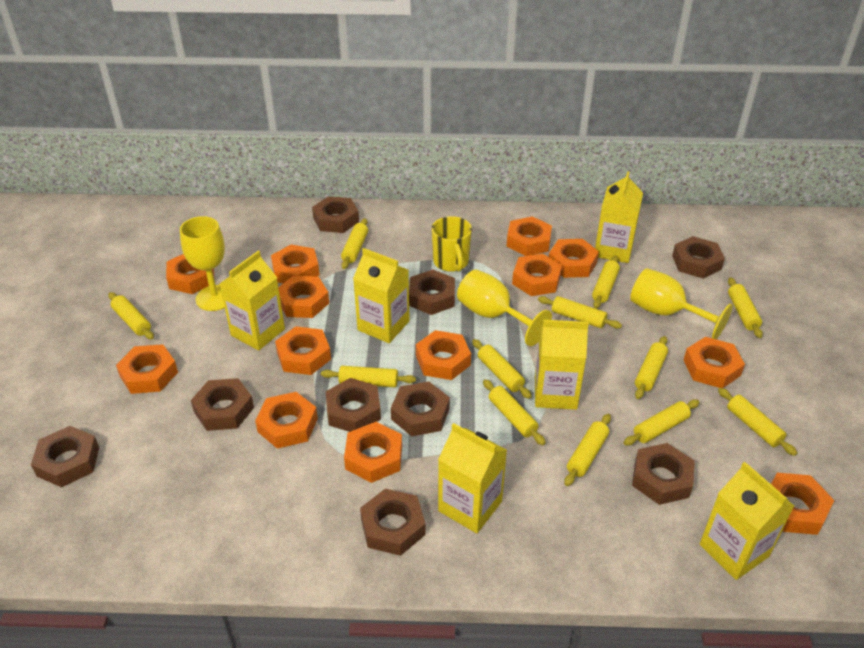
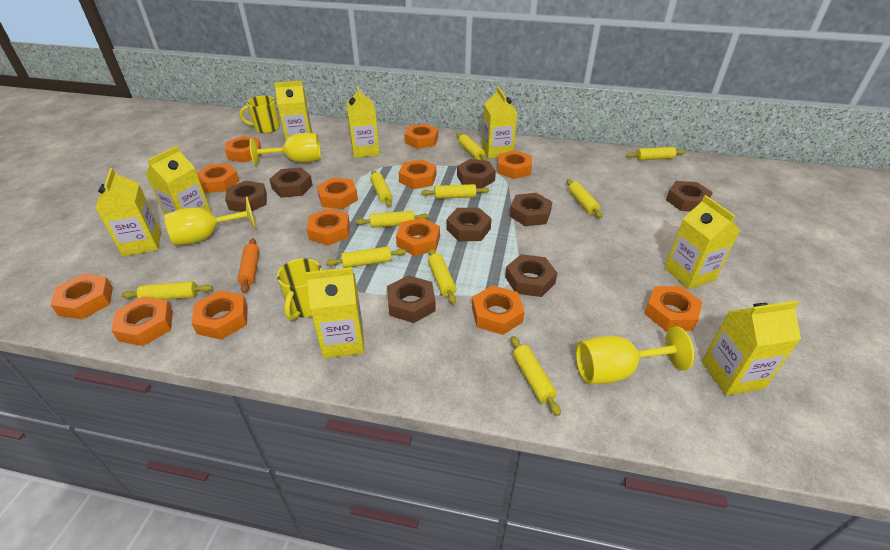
brown nut: 9 -> 8
orange rolling pin: 0 -> 1
yellow carton: 6 -> 8
yellow mug: 1 -> 2
yellow rolling pin: 12 -> 10

